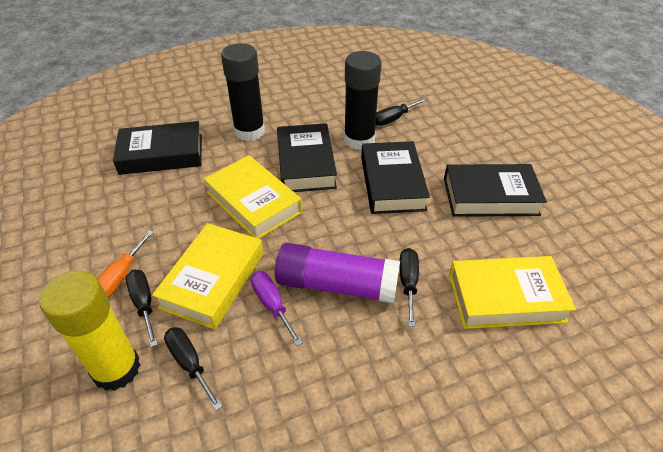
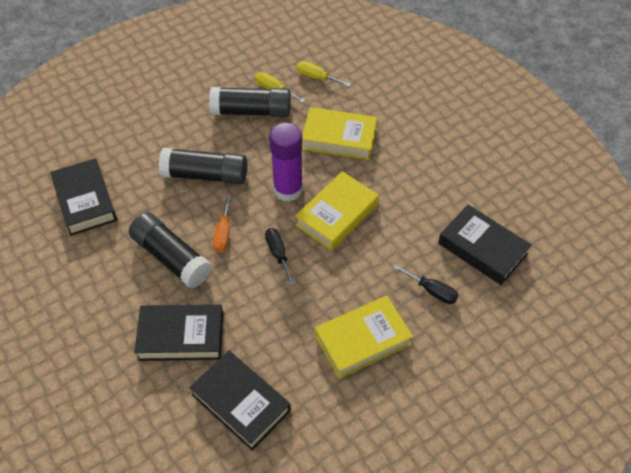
black glue stick: 2 -> 3
black screwdriver: 4 -> 2
purple screwdriver: 1 -> 0
yellow glue stick: 1 -> 0
yellow screwdriver: 0 -> 2

